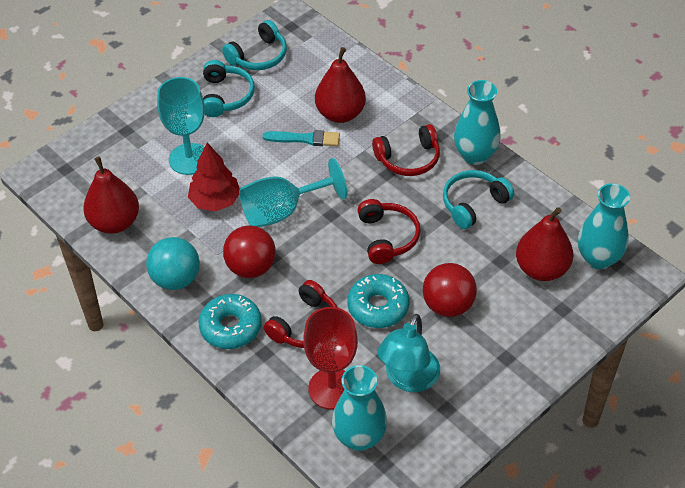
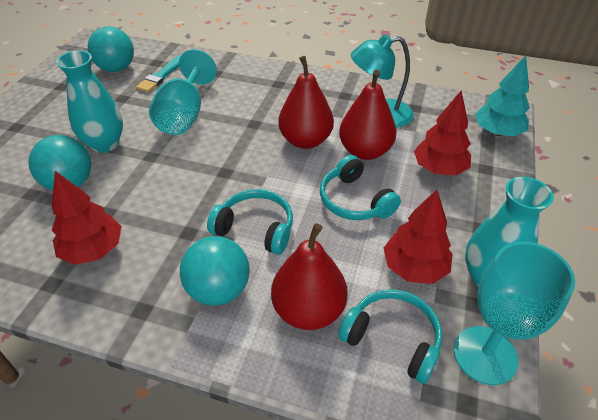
red ball: 2 -> 0
red goblet: 1 -> 0
red headphones: 3 -> 0
red tree: 1 -> 3
turquoise ball: 1 -> 3
turquoise donut: 2 -> 0
turquoise tree: 0 -> 1
turquoise vase: 3 -> 2

